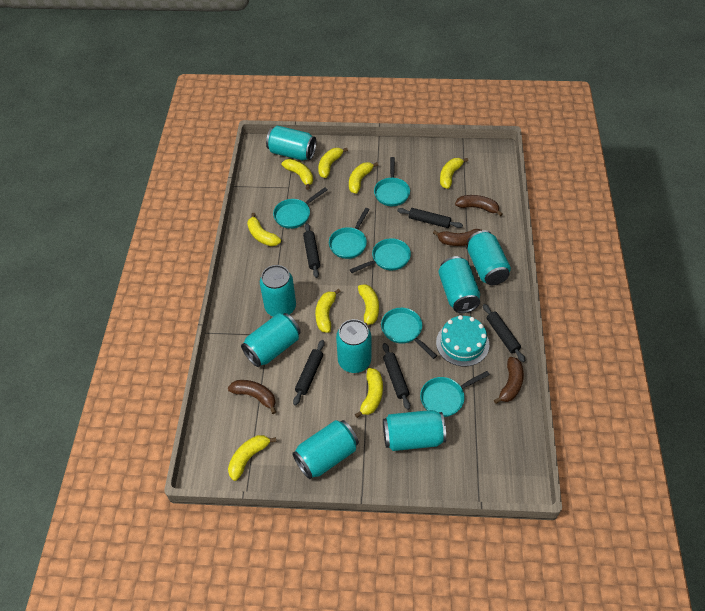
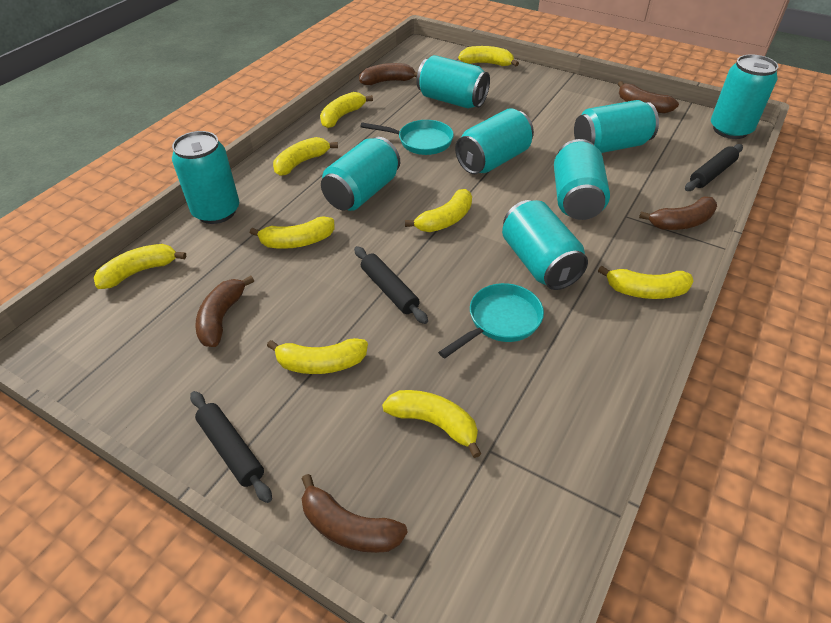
black rolling pin: 5 -> 3
brown banana: 4 -> 5
turquoise cake: 1 -> 0
turquoise pan: 6 -> 2

